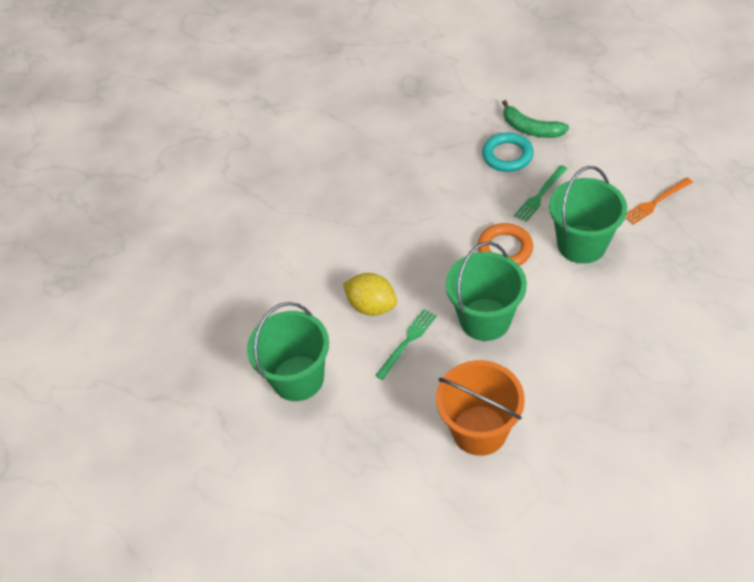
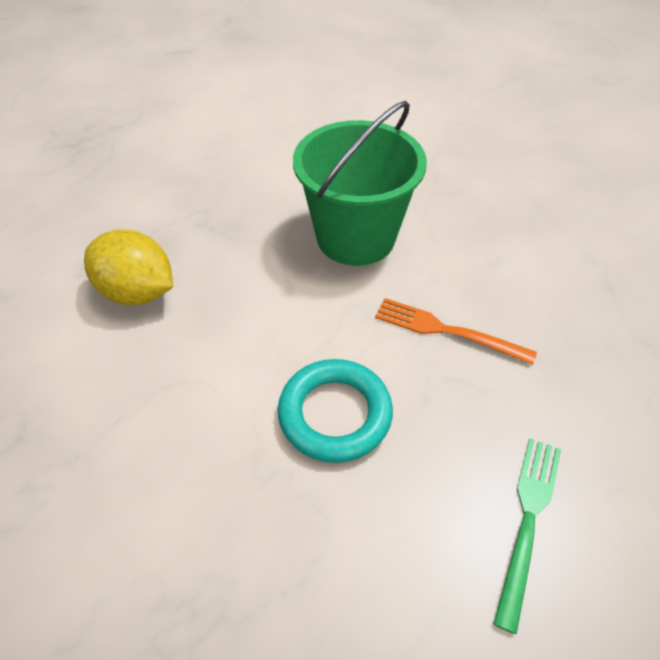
green banana: 1 -> 0
green bucket: 3 -> 1
green fork: 2 -> 1
orange bucket: 1 -> 0
orange ring: 1 -> 0

